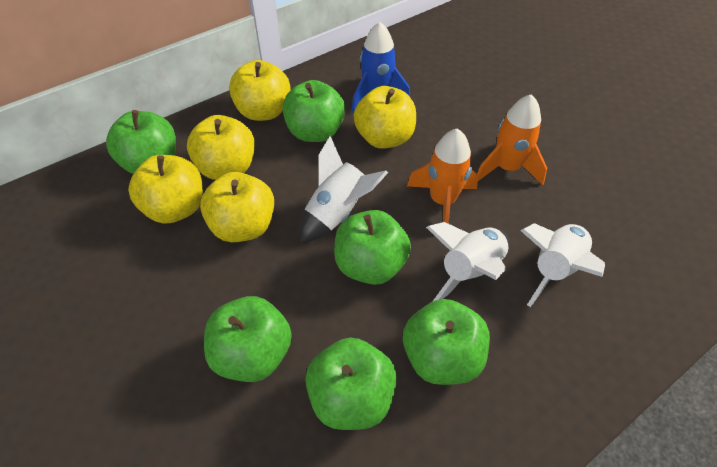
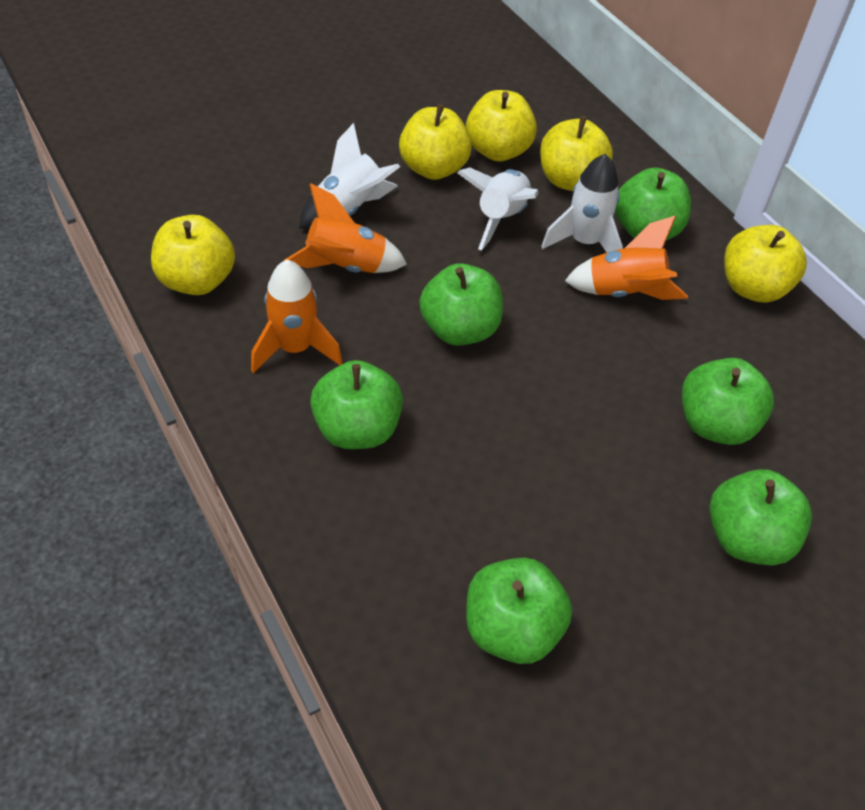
blue rocket: 1 -> 0
orange rocket: 2 -> 3

